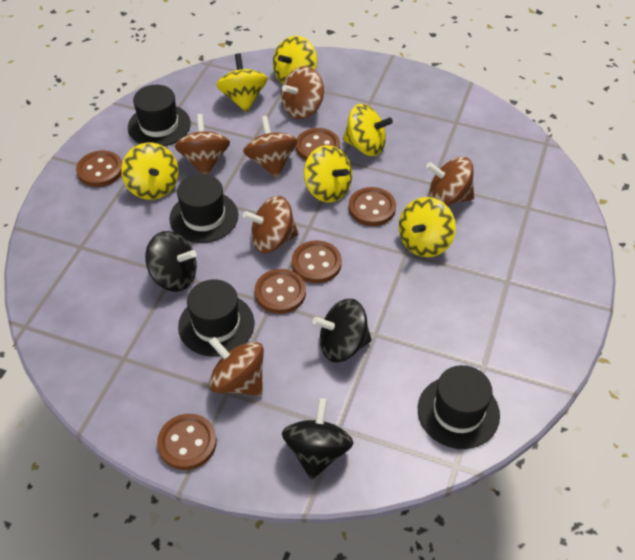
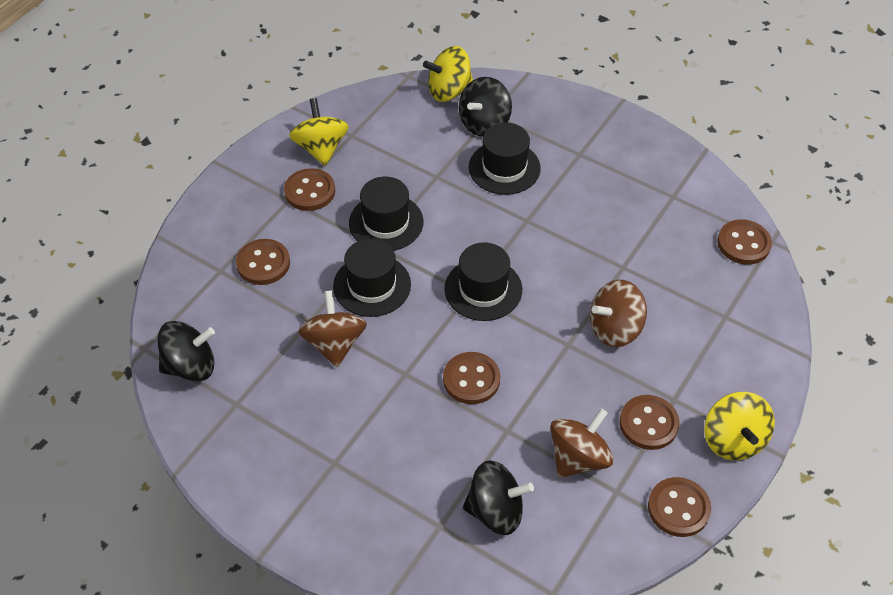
brown spinning top: 6 -> 3
yellow spinning top: 6 -> 3

